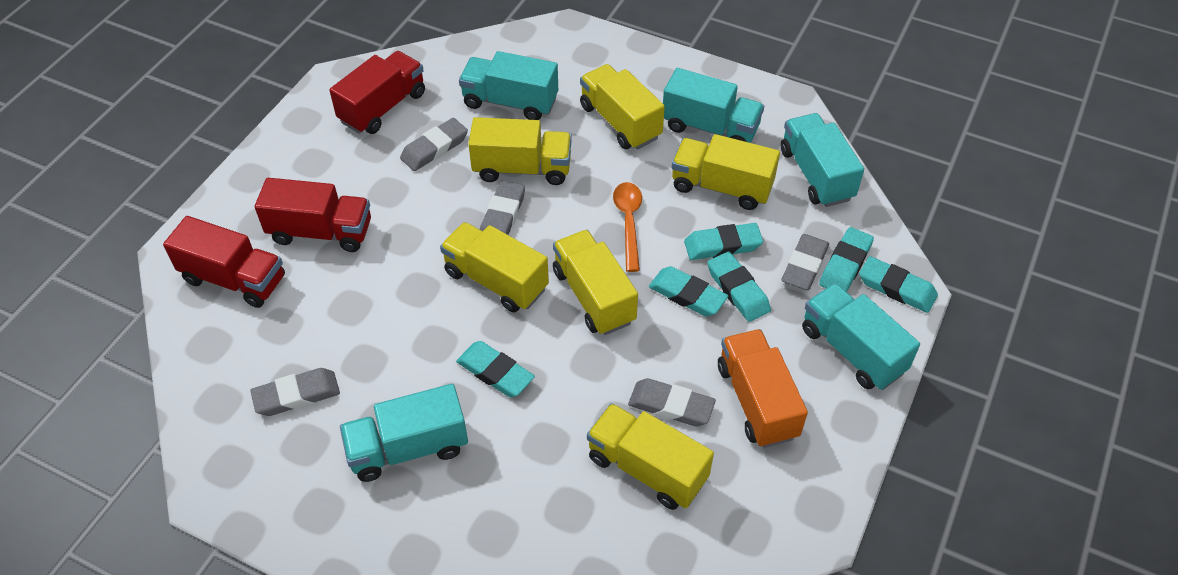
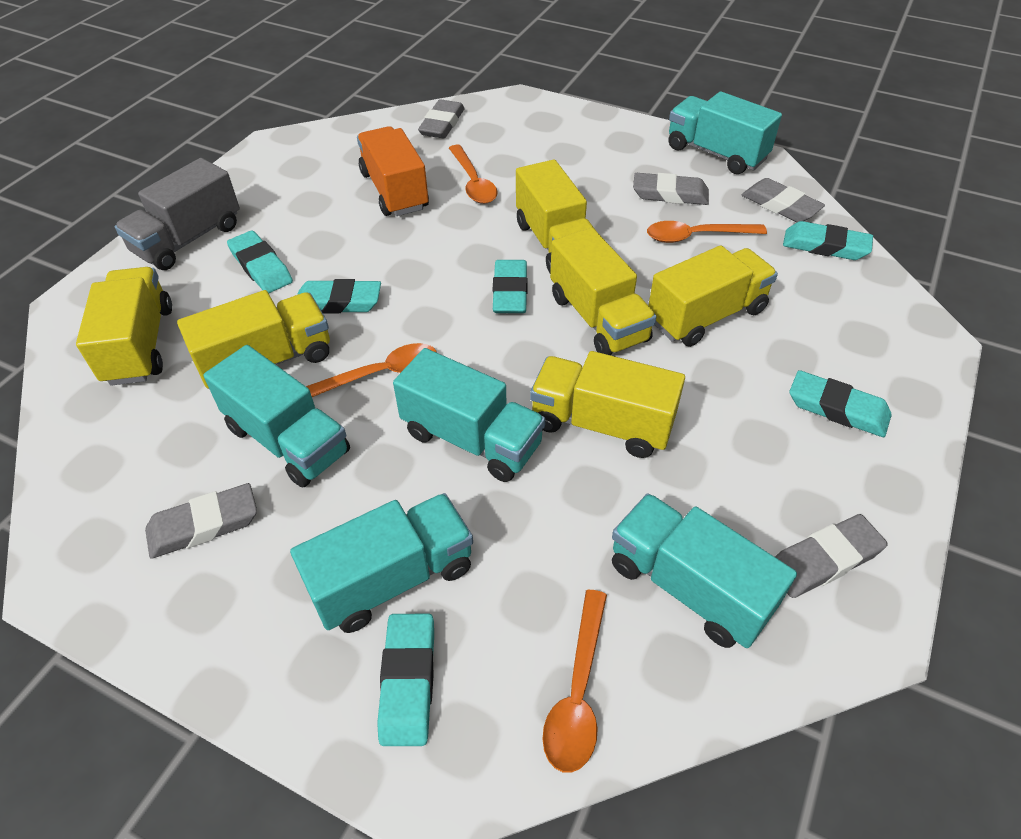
grey truck: 0 -> 1
orange spoon: 1 -> 4
red truck: 3 -> 0

